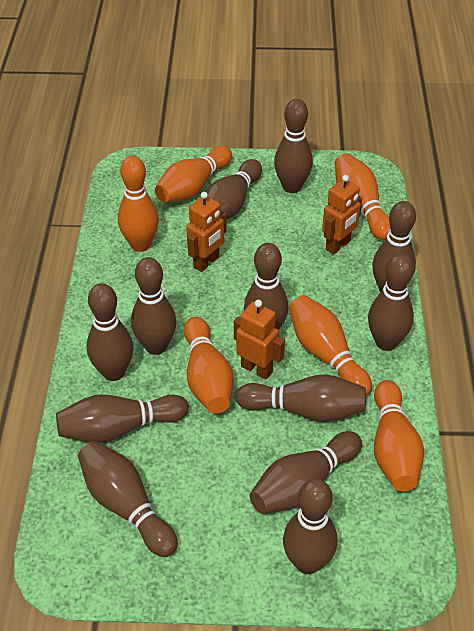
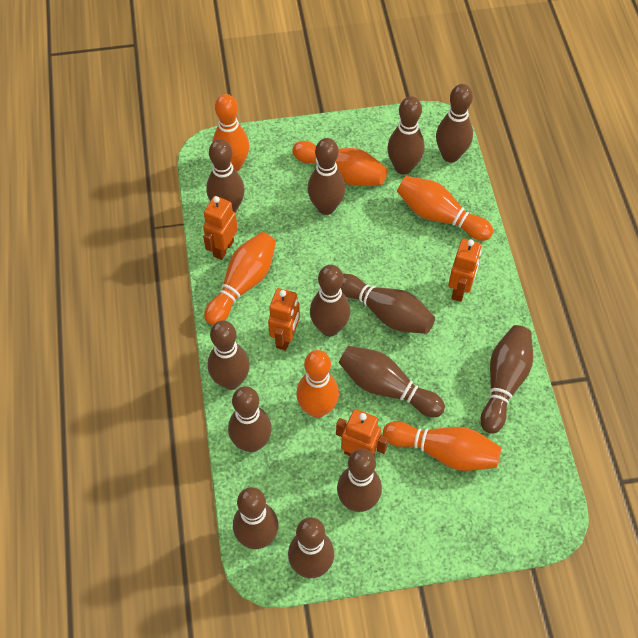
brown bowling pin: 12 -> 13
orange robot: 3 -> 4

